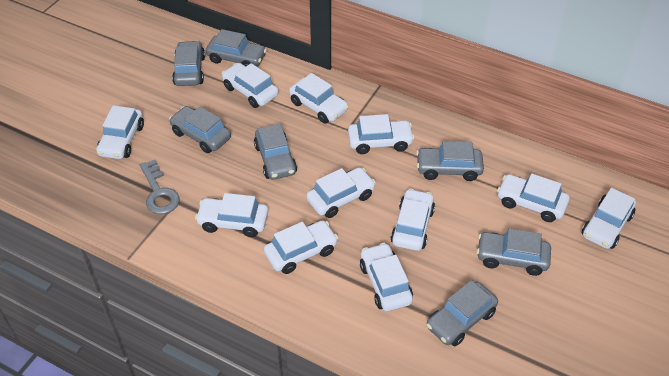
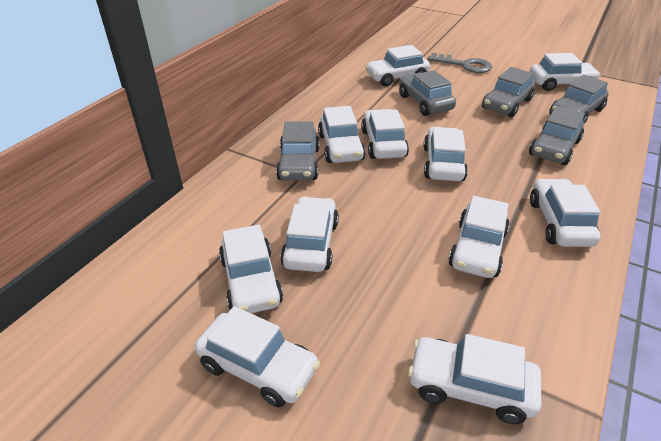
grey car: 7 -> 5

